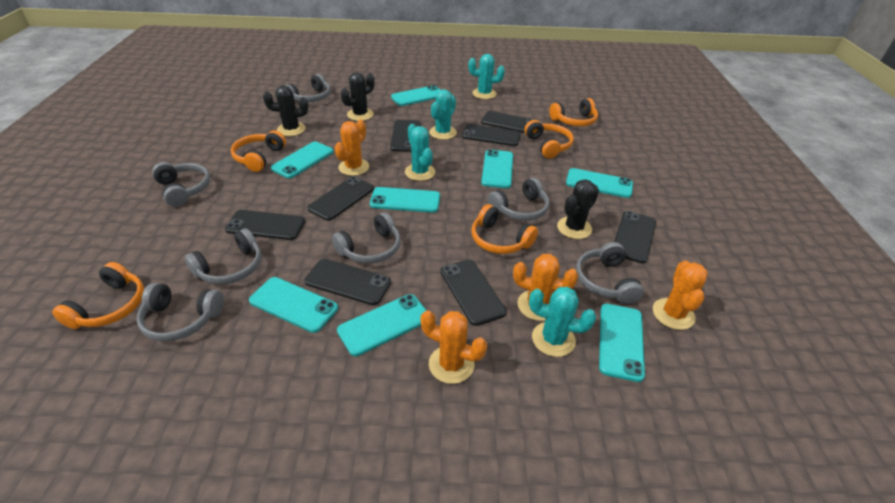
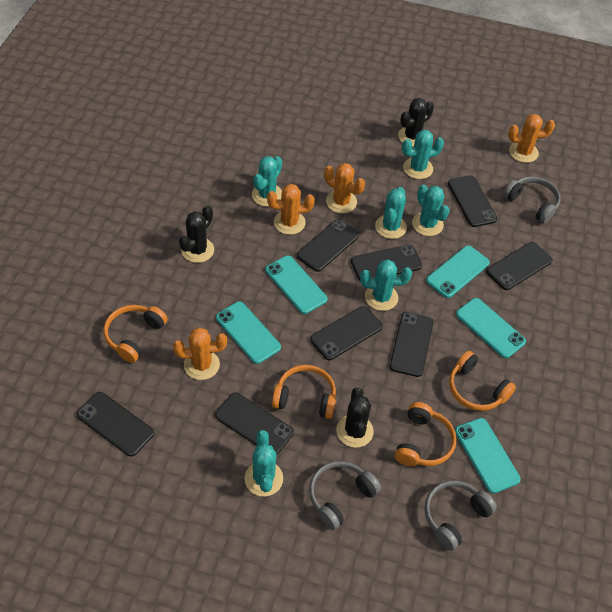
grey headphones: 7 -> 3
orange headphones: 5 -> 4
turquoise cactus: 4 -> 6
turquoise phone: 8 -> 5

